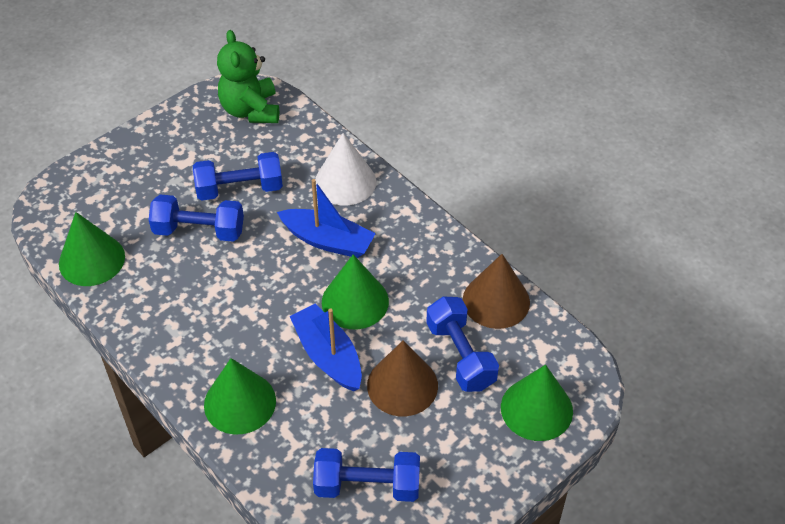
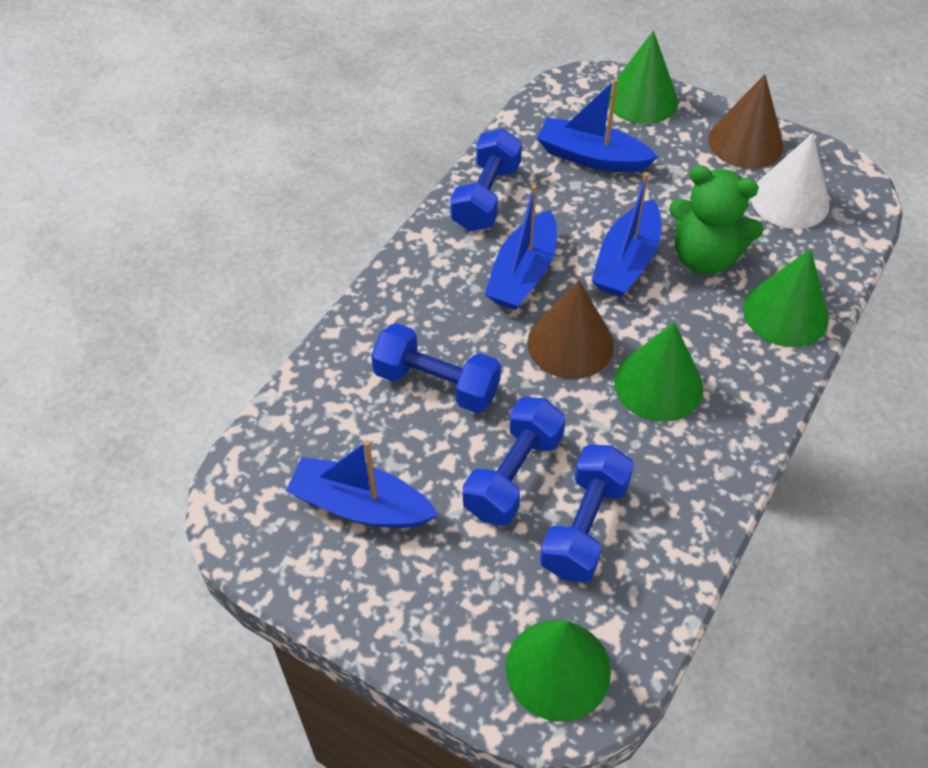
blue boat: 2 -> 4

